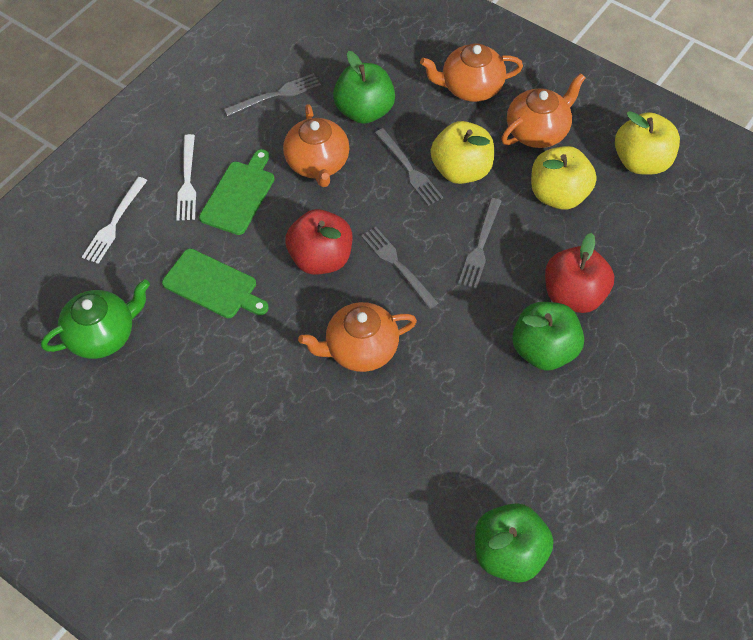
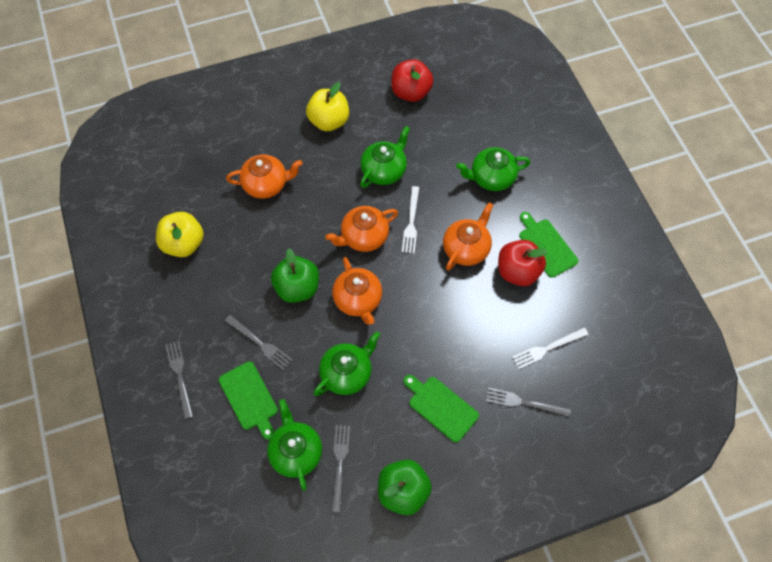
green apple: 3 -> 2
green cutting board: 2 -> 3
green teapot: 1 -> 4
yellow apple: 3 -> 2

